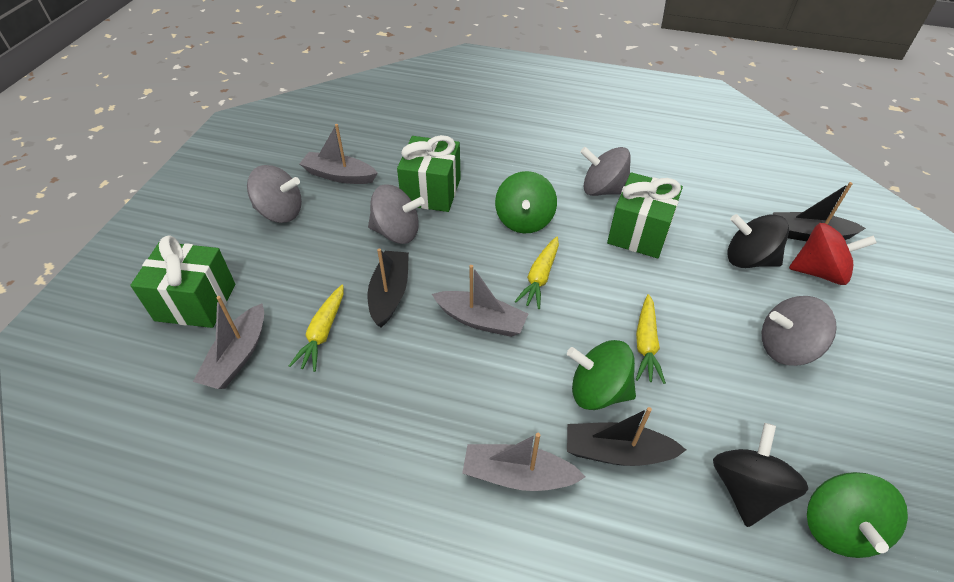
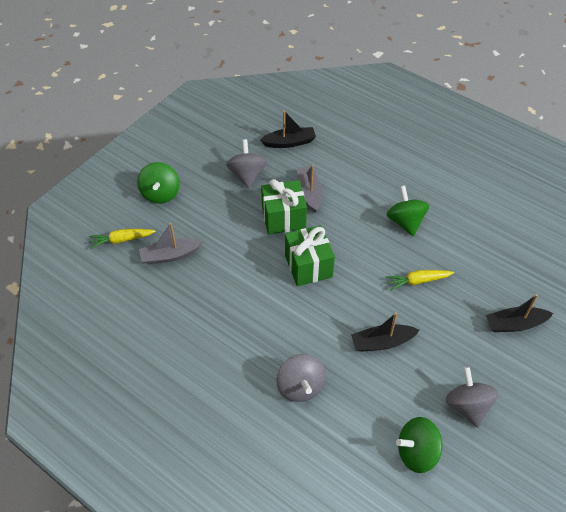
black spinning top: 2 -> 0
green gift: 3 -> 2
grey boat: 4 -> 2
grey spinning top: 4 -> 3
red spinning top: 1 -> 0
yellow carrot: 3 -> 2

